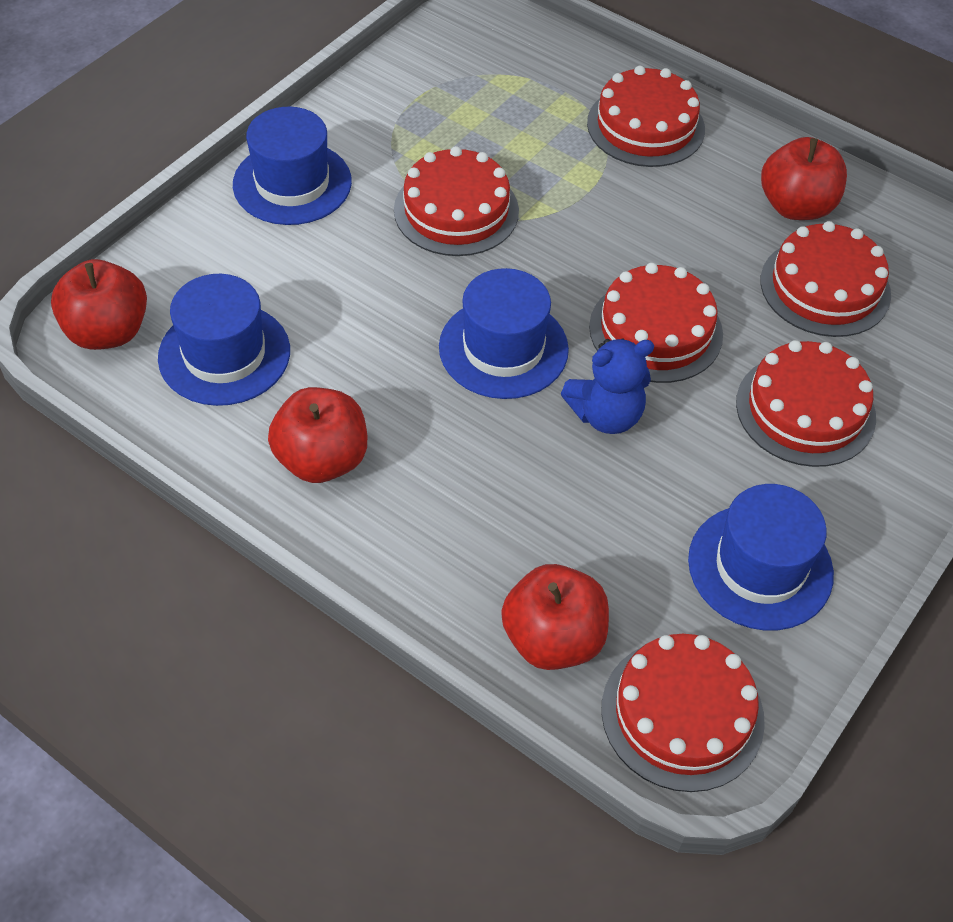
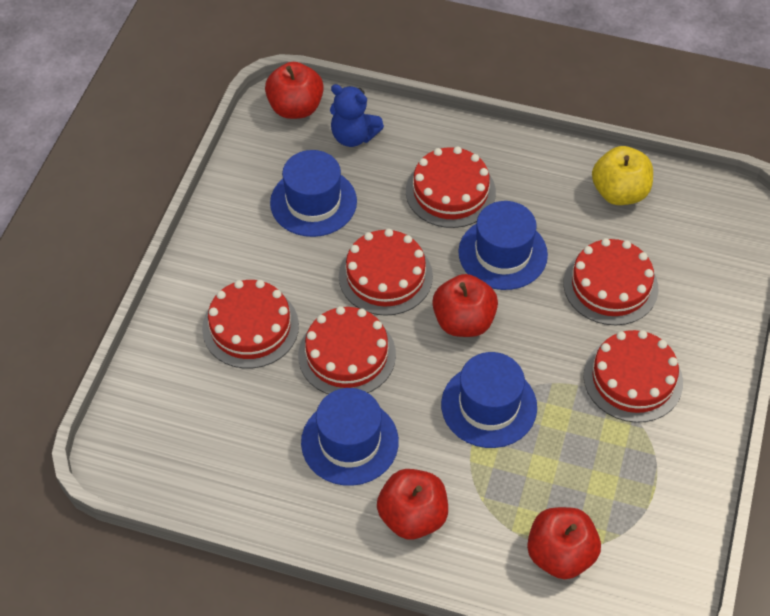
yellow apple: 0 -> 1

